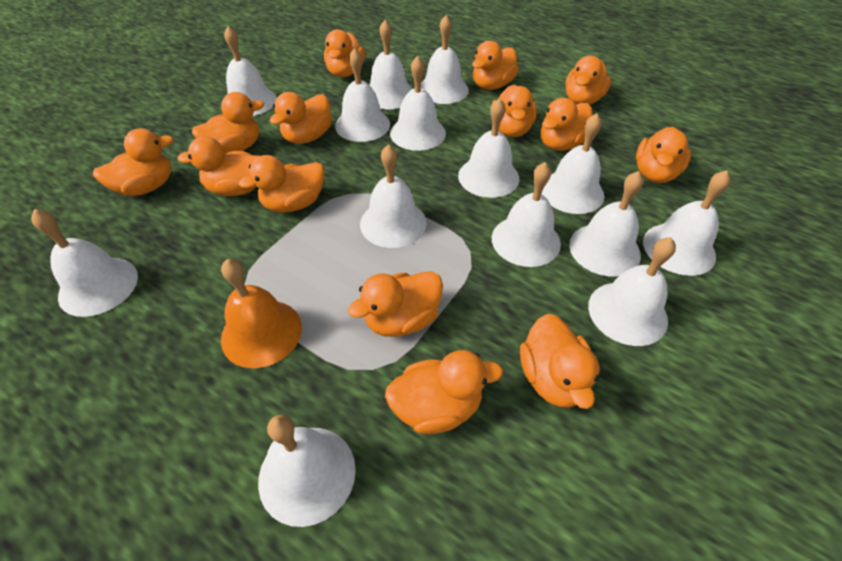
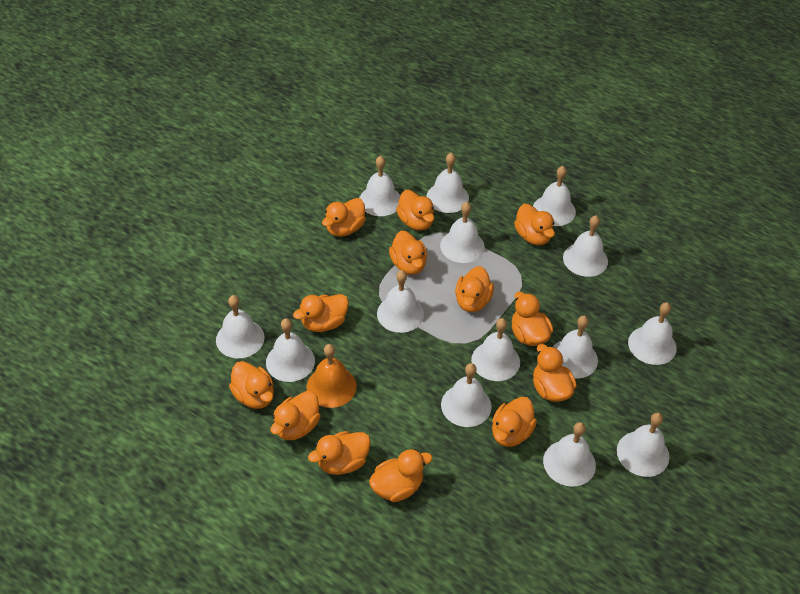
orange duck: 14 -> 13

